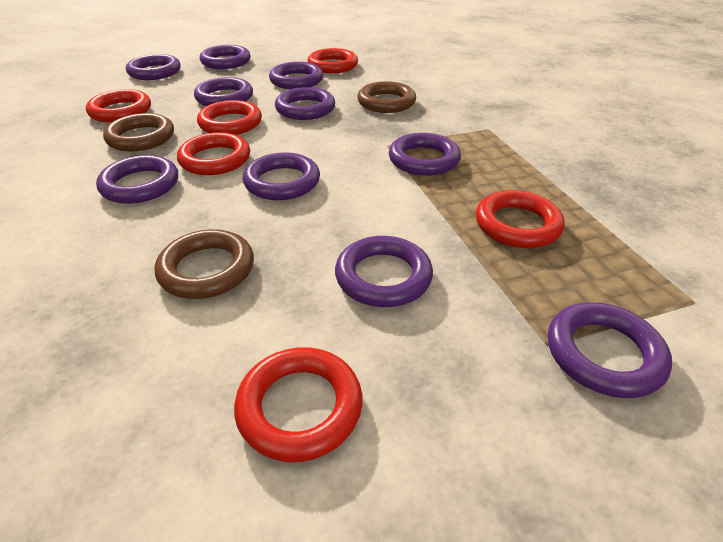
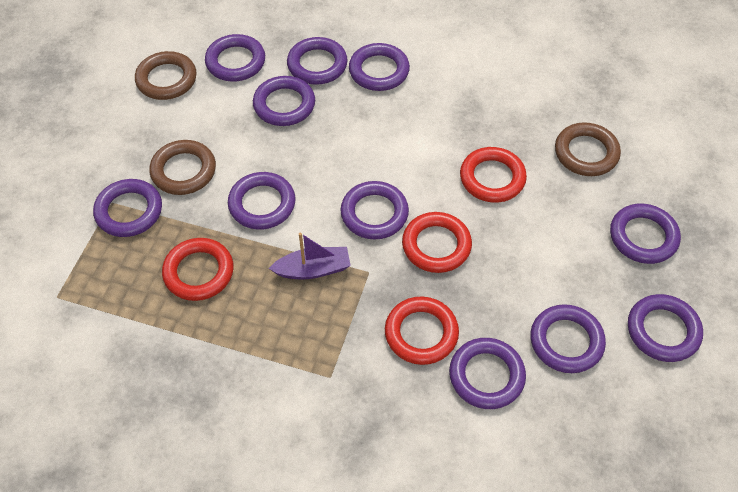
purple boat: 0 -> 1
purple ring: 10 -> 11
red ring: 6 -> 4

